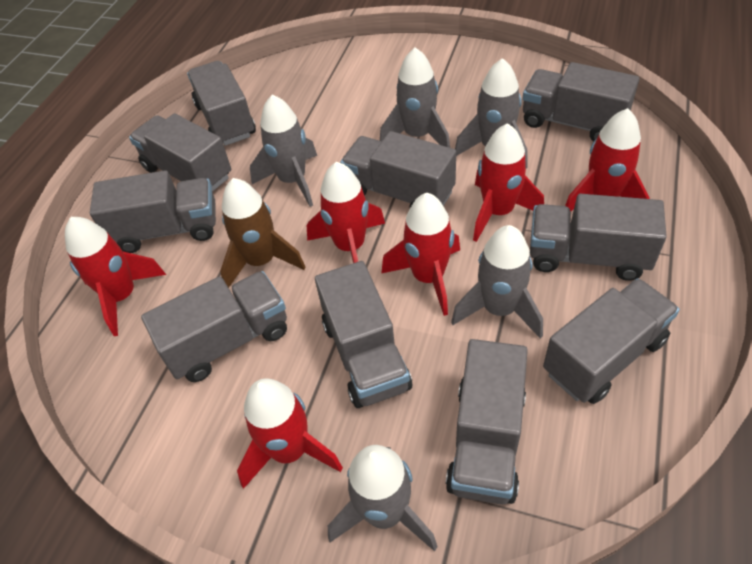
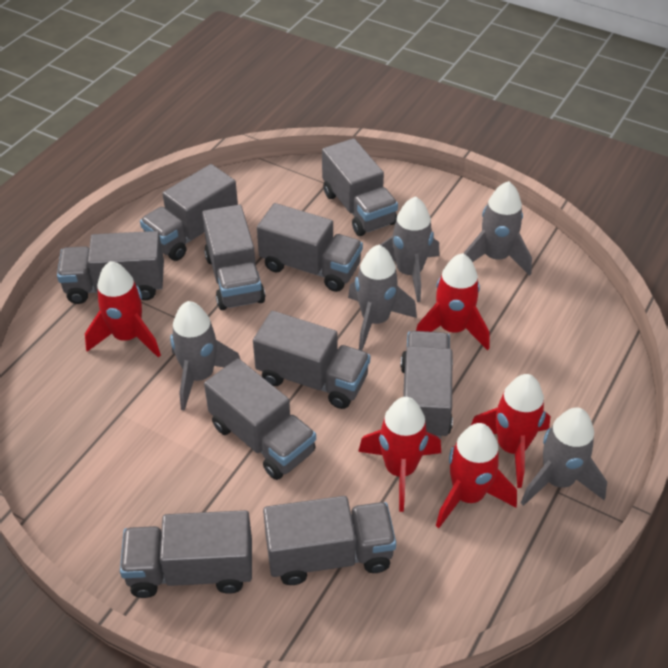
brown rocket: 1 -> 0
red rocket: 6 -> 5

